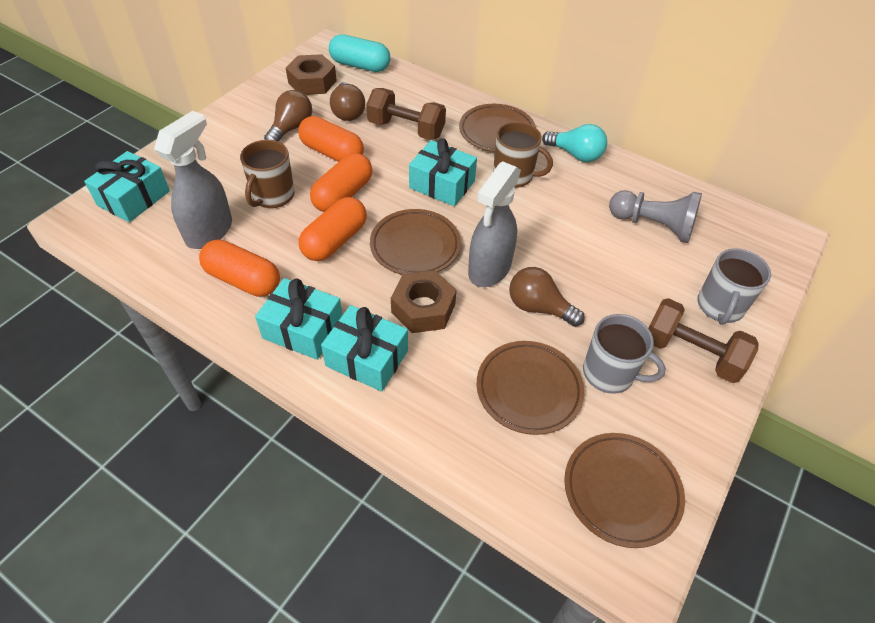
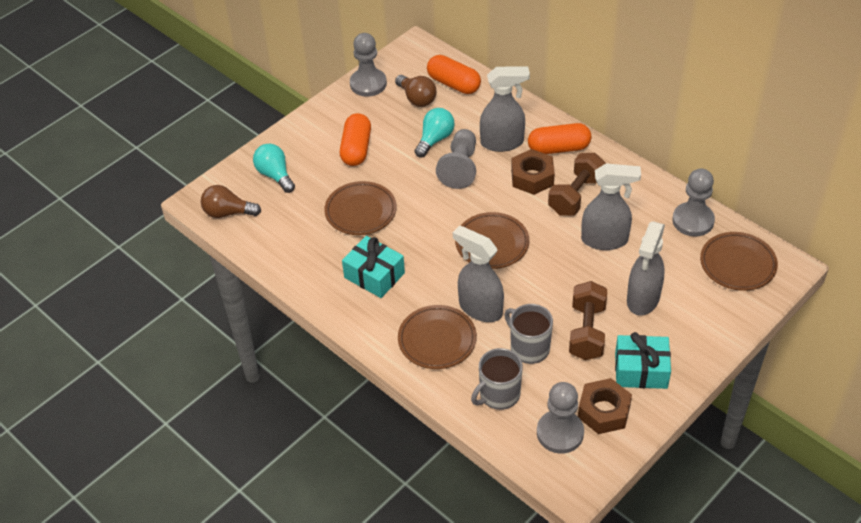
brown light bulb: 3 -> 2
brown mug: 2 -> 0
grey pawn: 1 -> 4
grey spray bottle: 2 -> 4
orange capsule: 4 -> 3
turquoise capsule: 1 -> 0
turquoise gift: 4 -> 2
turquoise light bulb: 1 -> 2

